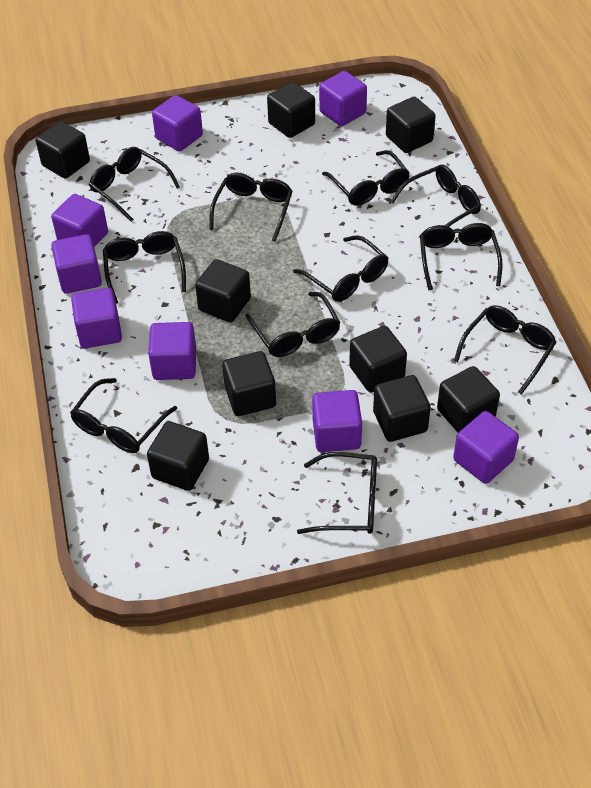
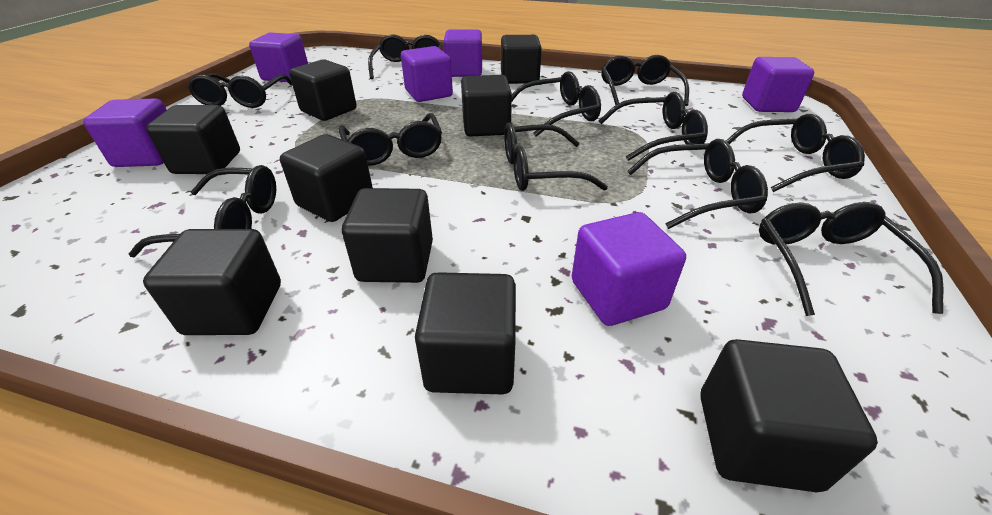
purple cube: 8 -> 6

